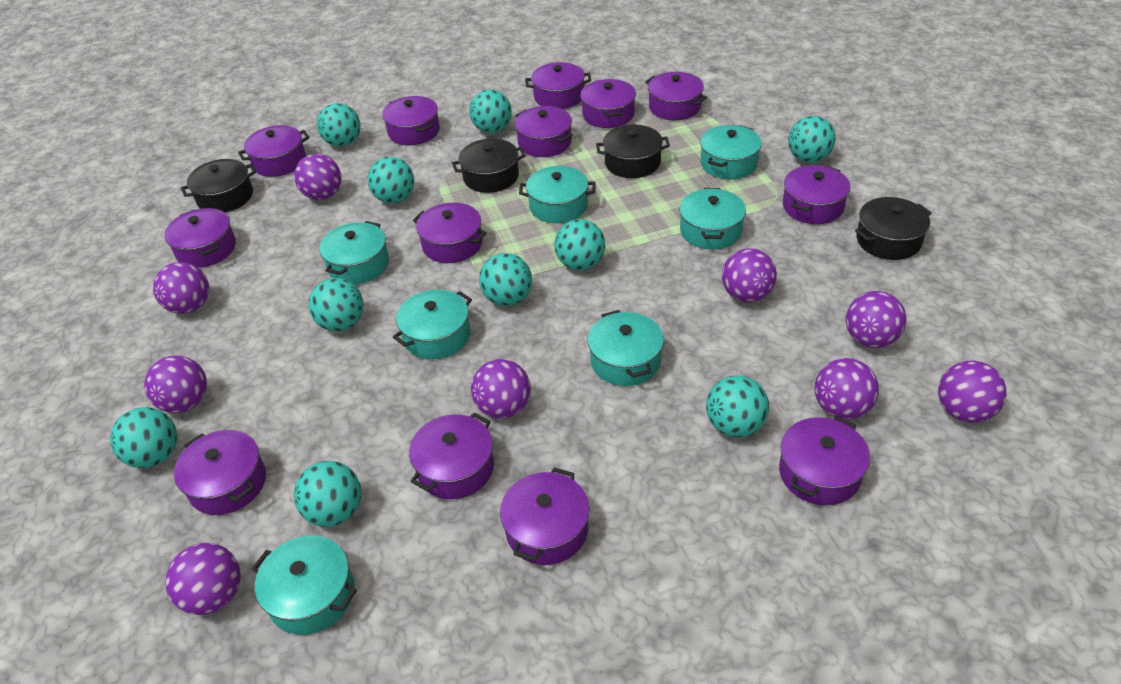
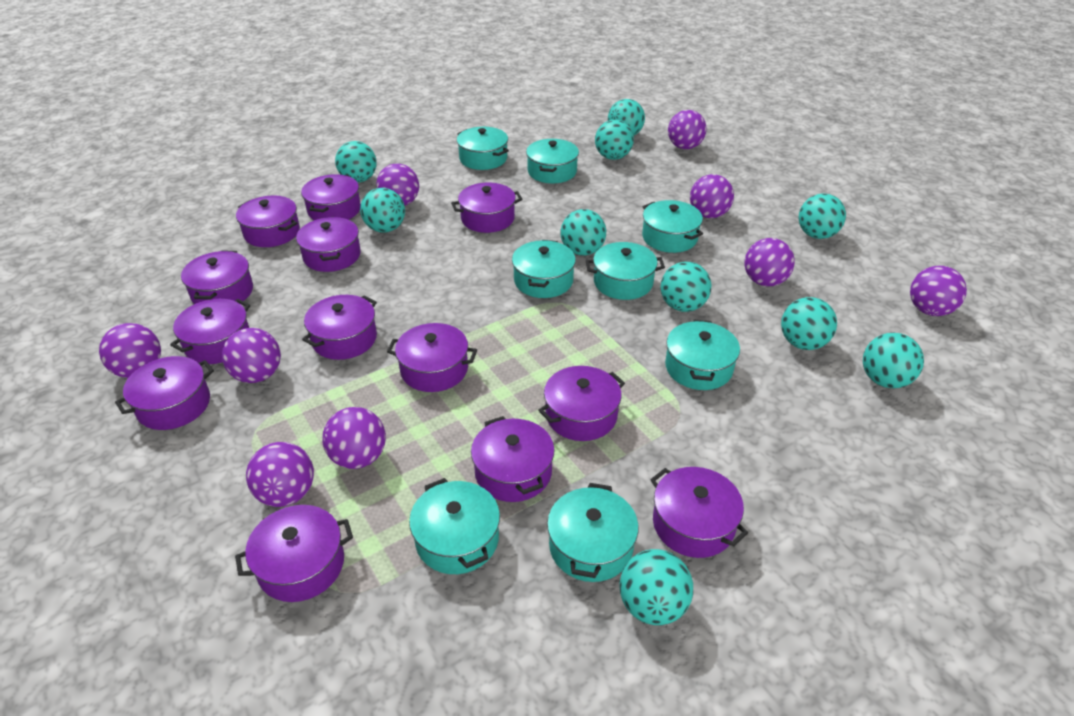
black pot: 4 -> 0
turquoise pot: 7 -> 8

